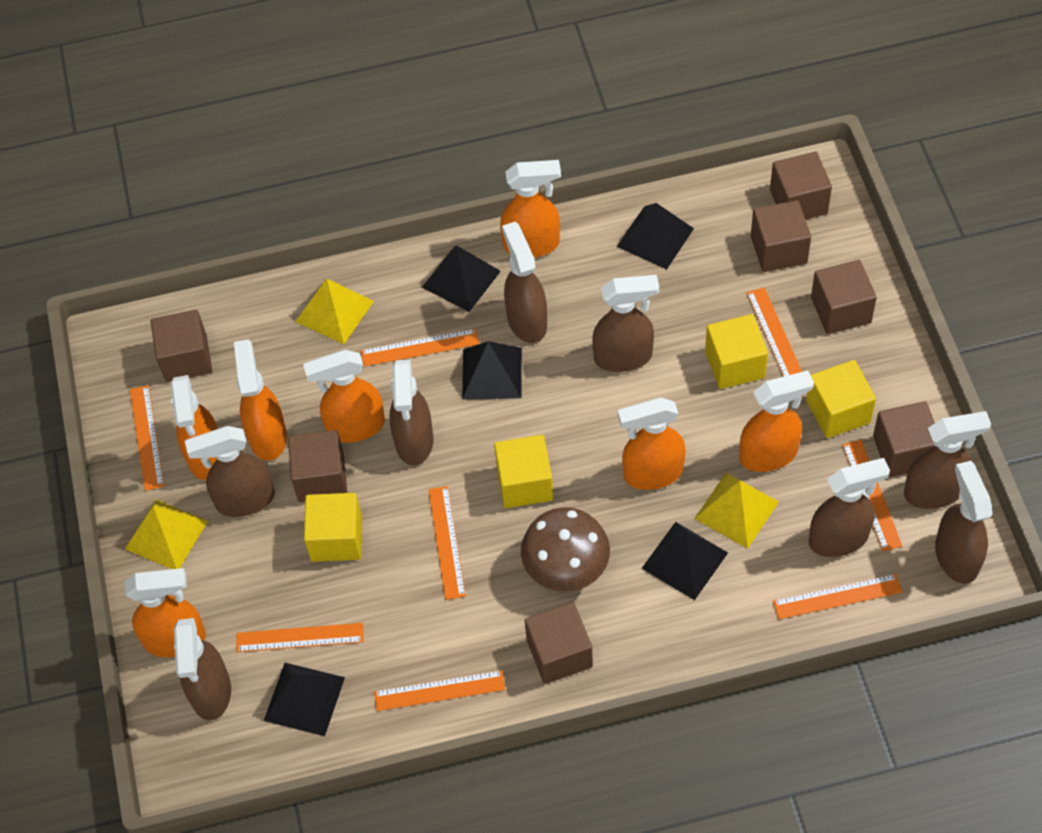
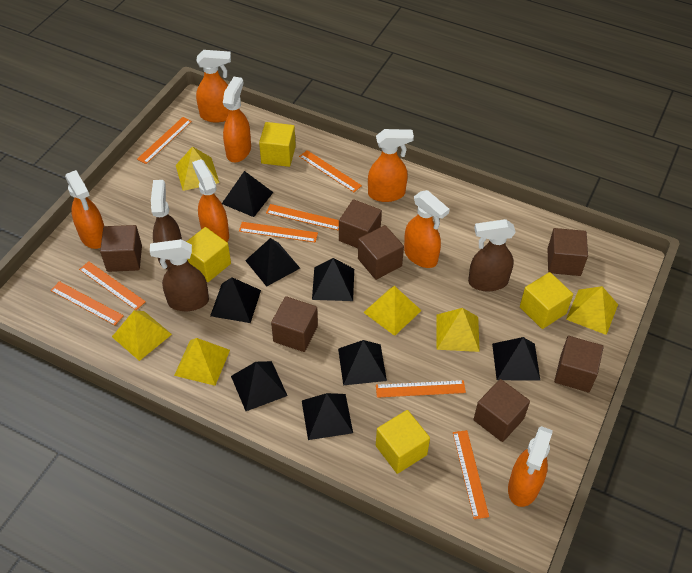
black pyramid: 5 -> 8
brown mushroom: 1 -> 0
brown spray bottle: 8 -> 3
yellow pyramid: 3 -> 6

